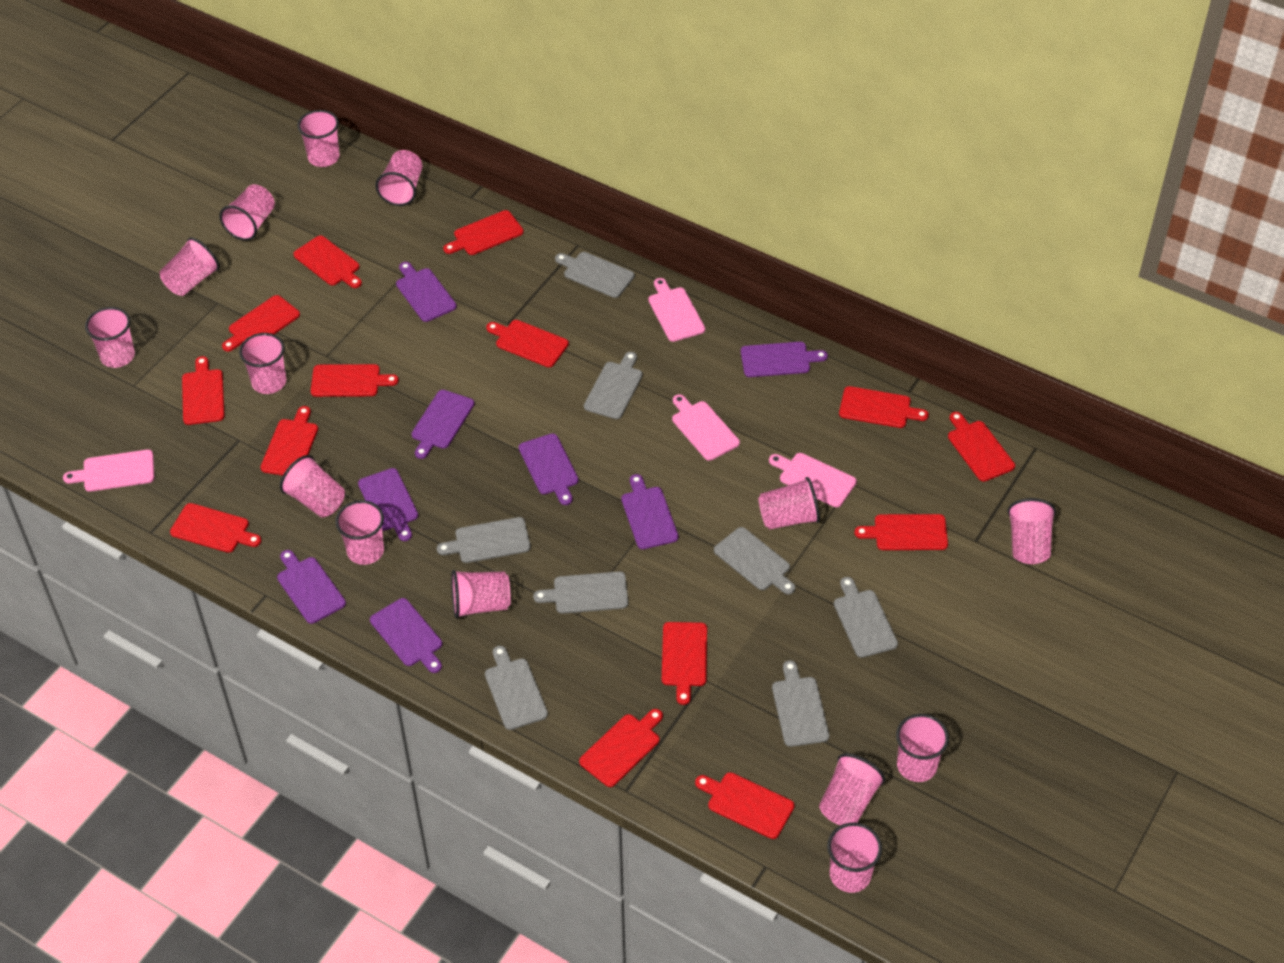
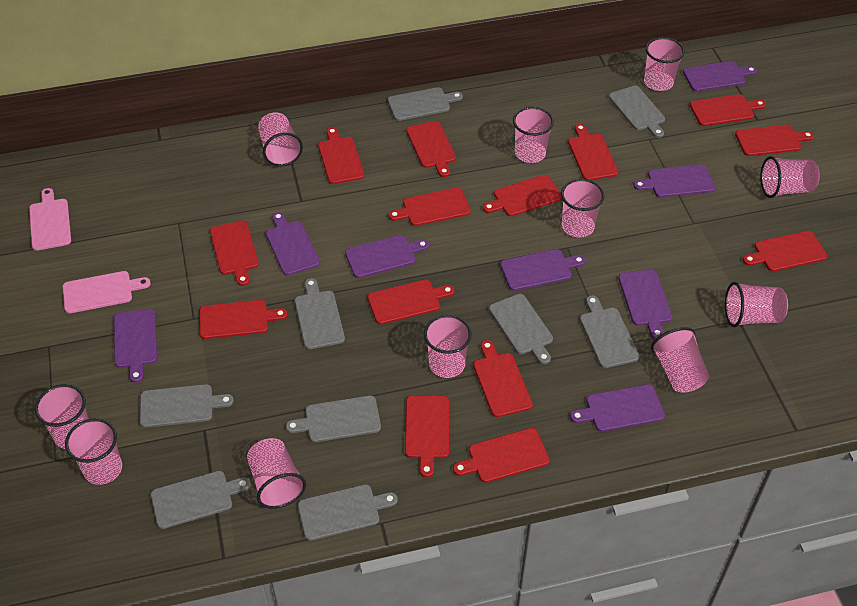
grey cutting board: 8 -> 9
pink cup: 14 -> 11
pink cutting board: 4 -> 2

